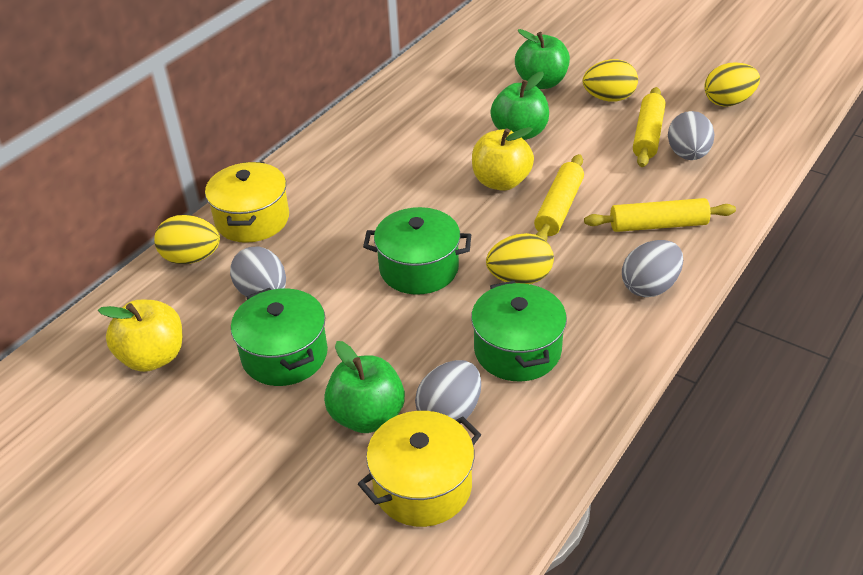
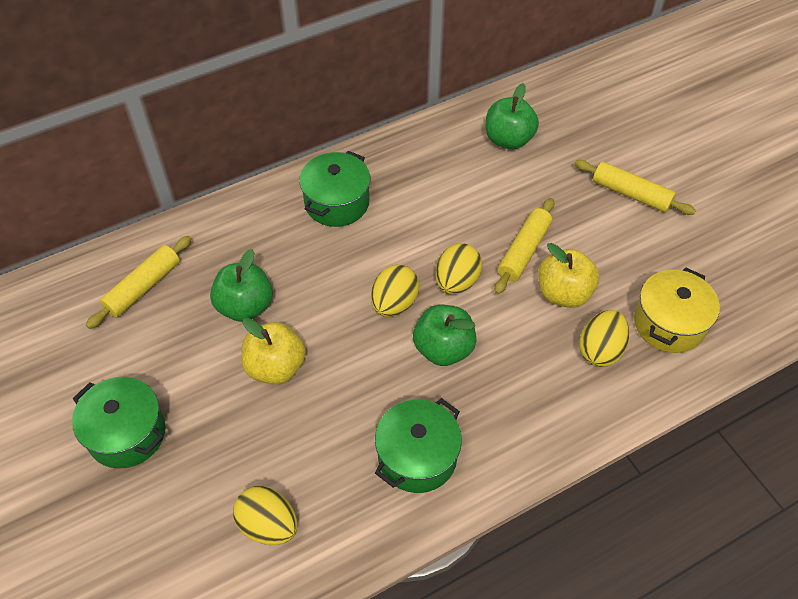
grey egg: 4 -> 0
yellow pot: 2 -> 1

